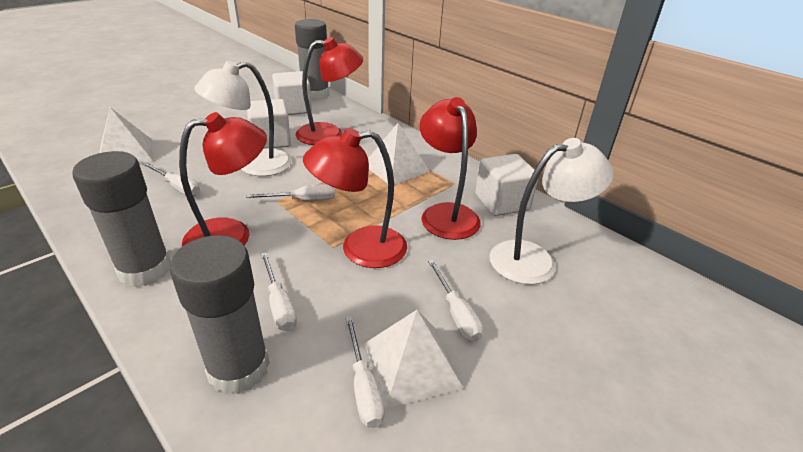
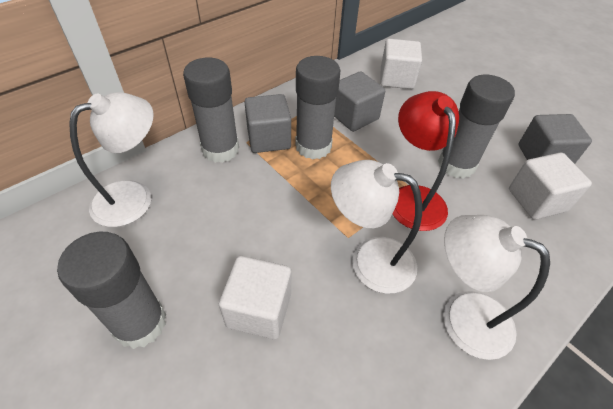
grey cube: 0 -> 3
grey glue stick: 3 -> 4
red lamp: 4 -> 1
white lamp: 2 -> 3
white pyramid: 3 -> 0
white screwdriver: 5 -> 0

